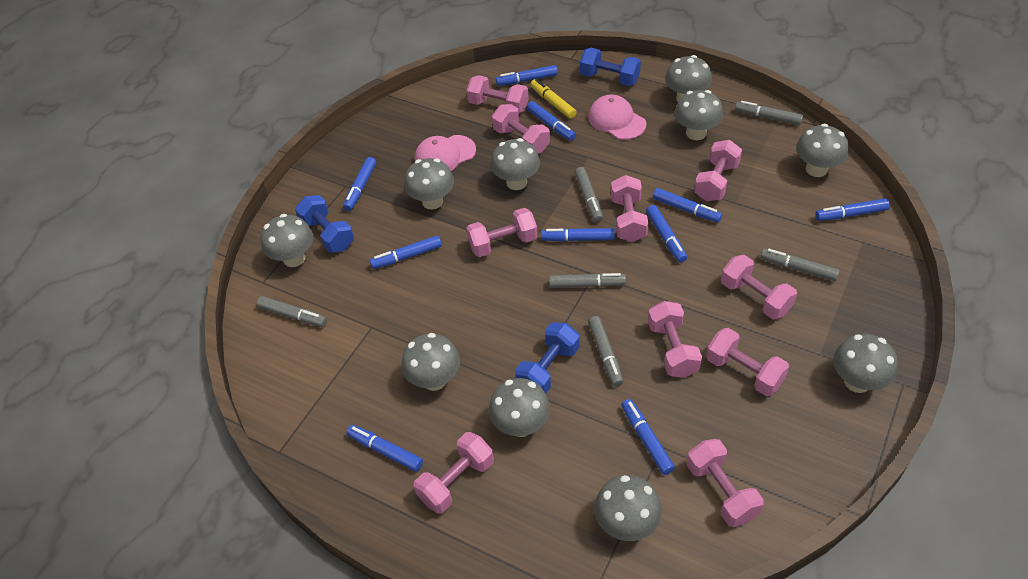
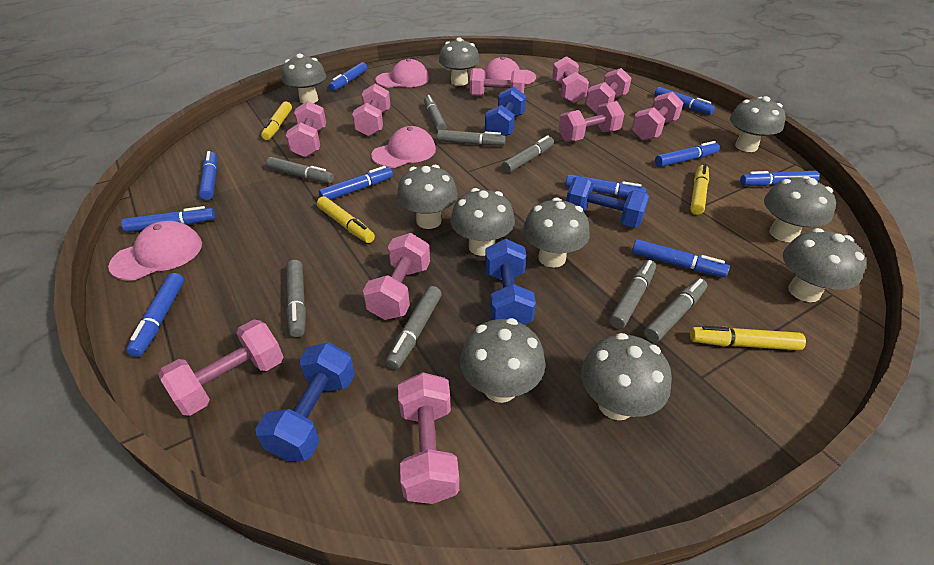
blue dumbbell: 3 -> 4
grey marker: 6 -> 8
pink cap: 2 -> 4
yellow marker: 1 -> 4

